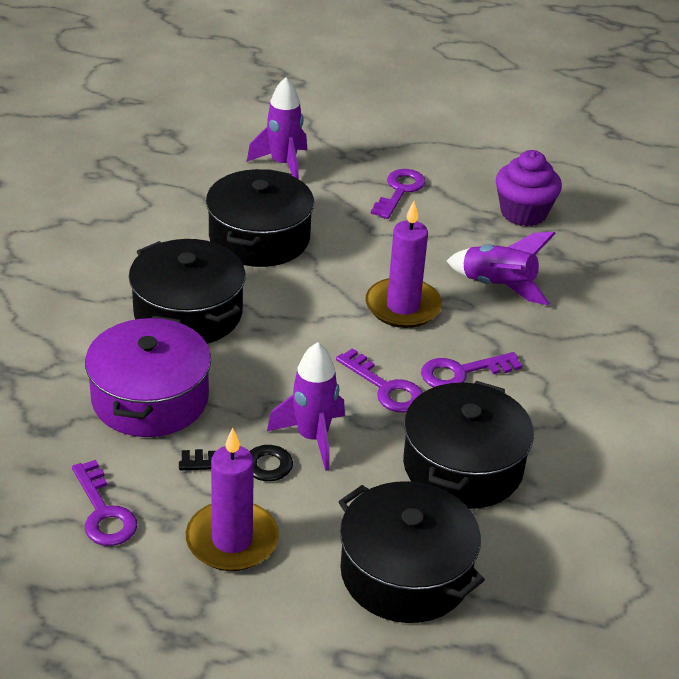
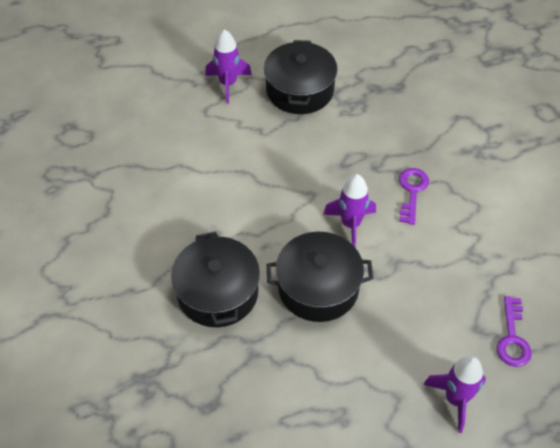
black key: 1 -> 0
black pot: 4 -> 3
purple candle: 2 -> 0
purple cupcake: 1 -> 0
purple key: 4 -> 2
purple pot: 1 -> 0

